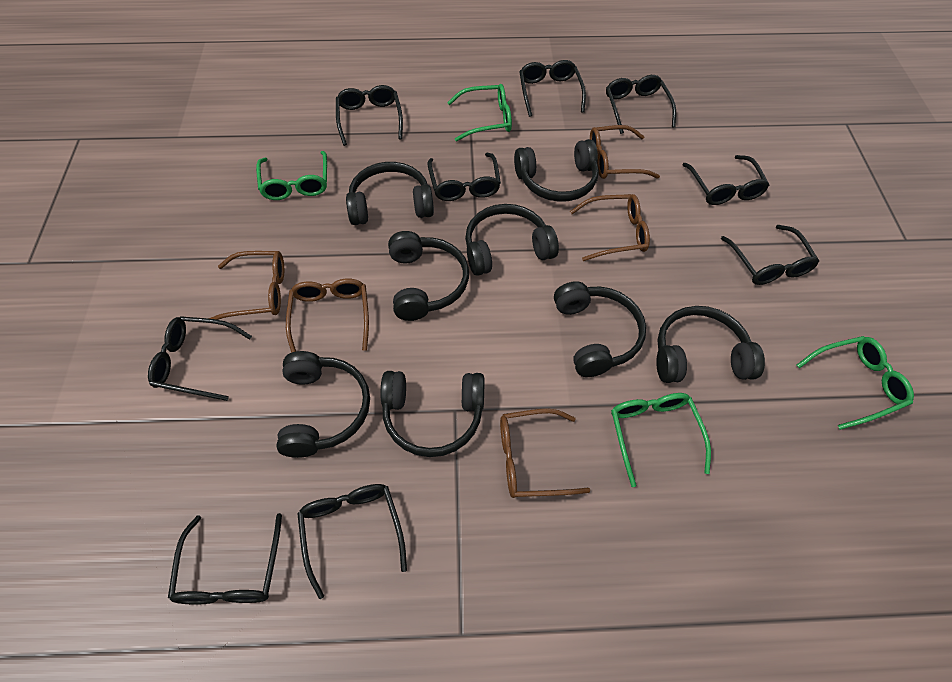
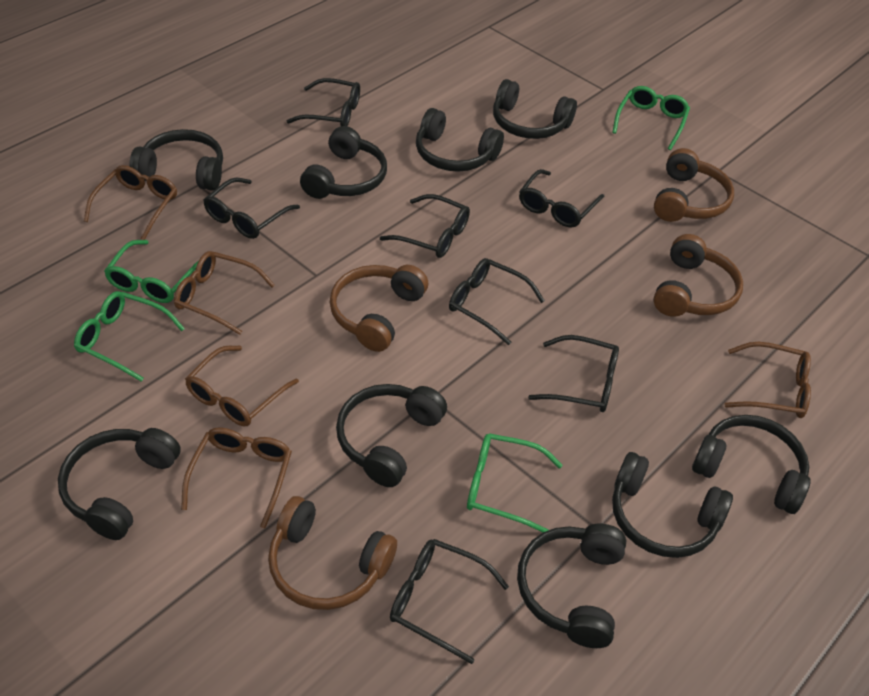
black glasses: 9 -> 7
black headphones: 8 -> 9
brown headphones: 0 -> 4

